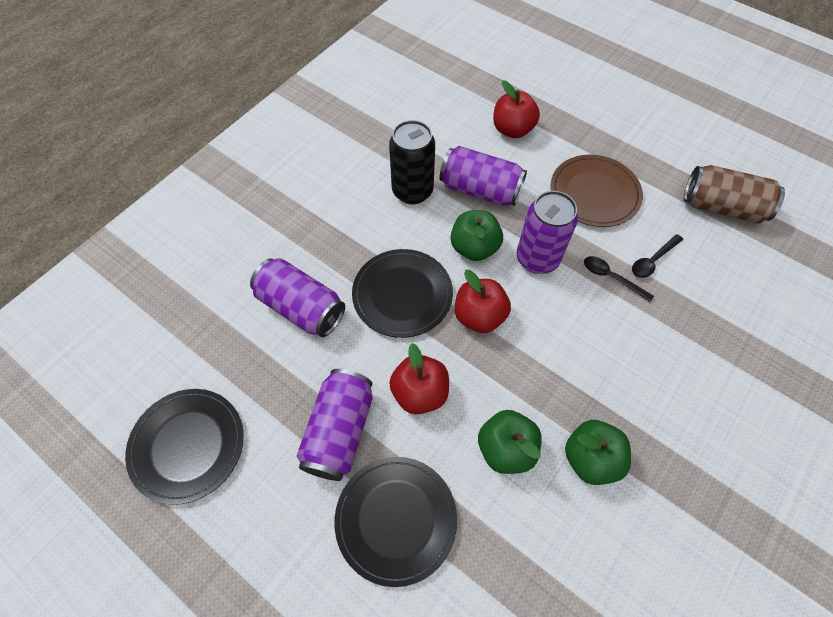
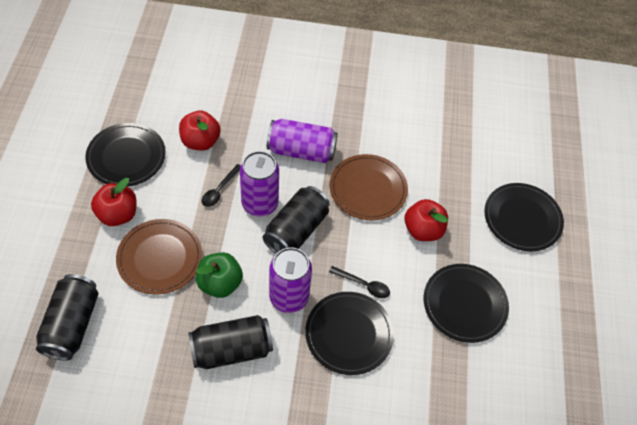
black can: 1 -> 3
black plate: 3 -> 4
brown can: 1 -> 0
brown plate: 1 -> 2
green apple: 3 -> 1
purple can: 4 -> 3

